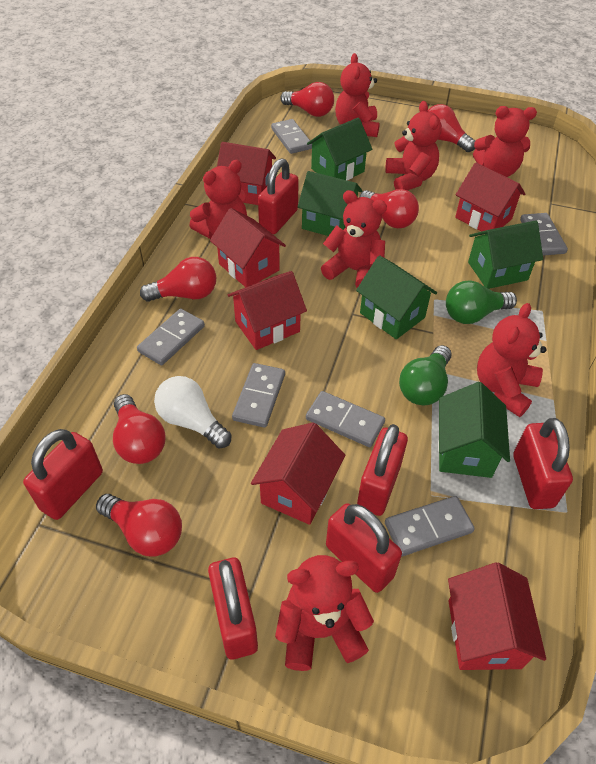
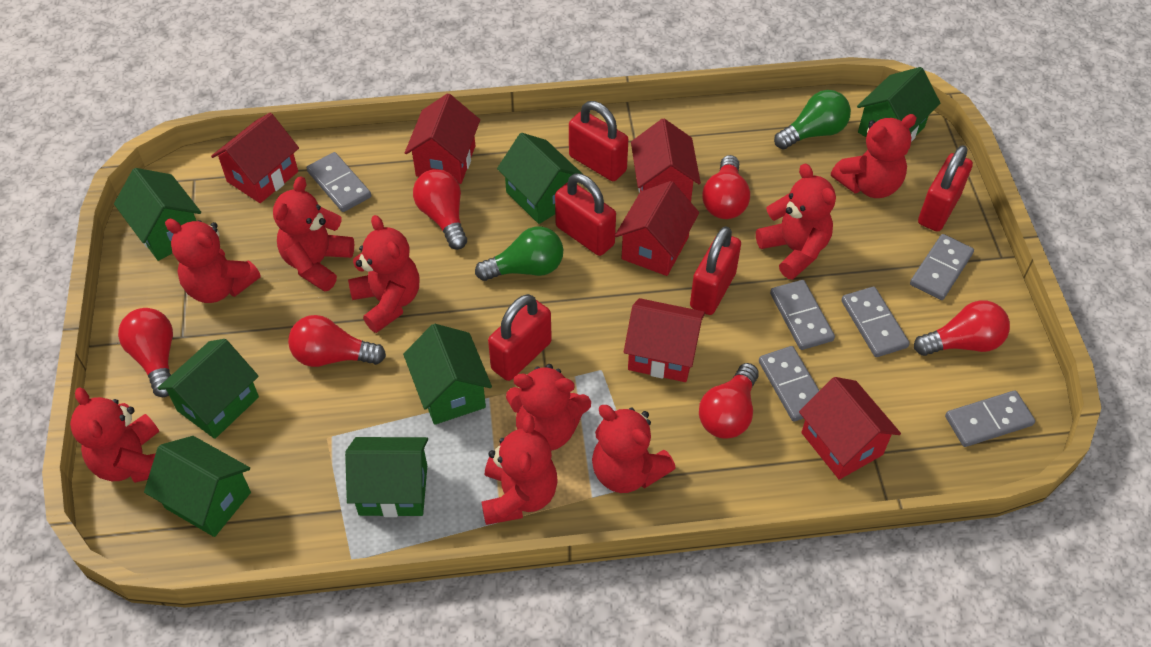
green house: 5 -> 7
red padlock: 6 -> 5
red teddy bear: 7 -> 9
white light bulb: 1 -> 0

